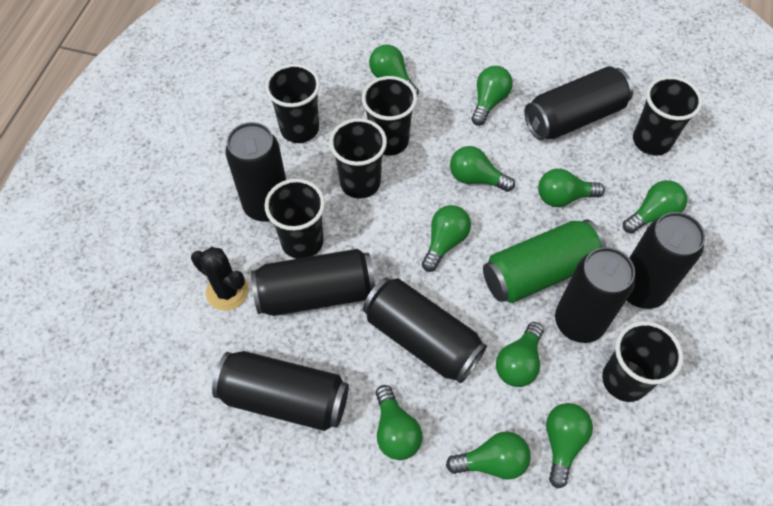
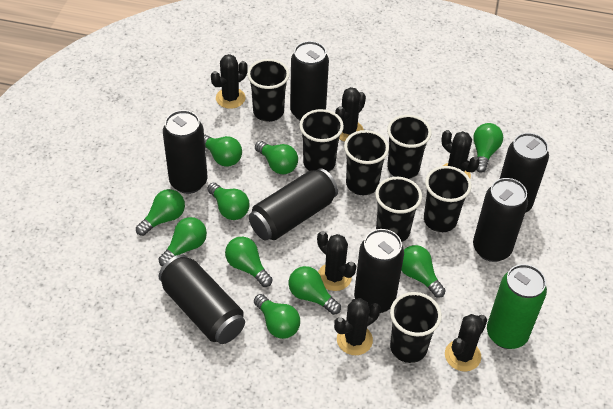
black cactus: 1 -> 6
black cup: 6 -> 7

